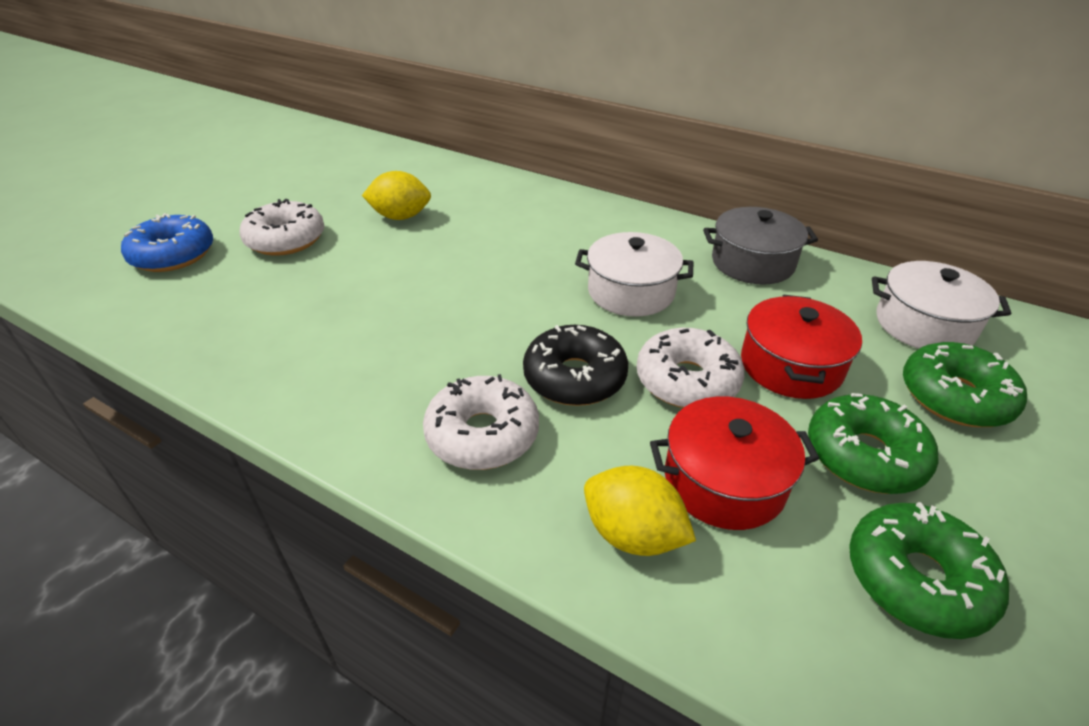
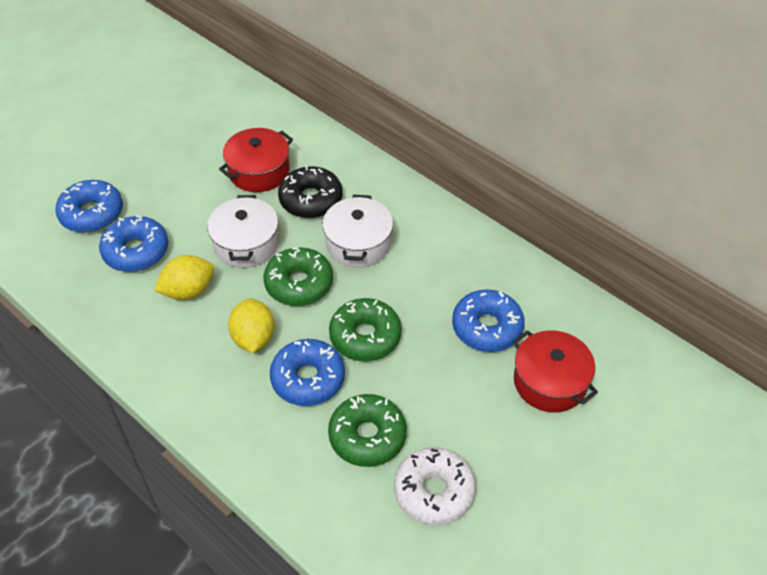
blue donut: 1 -> 4
grey pot: 1 -> 0
white donut: 3 -> 1

